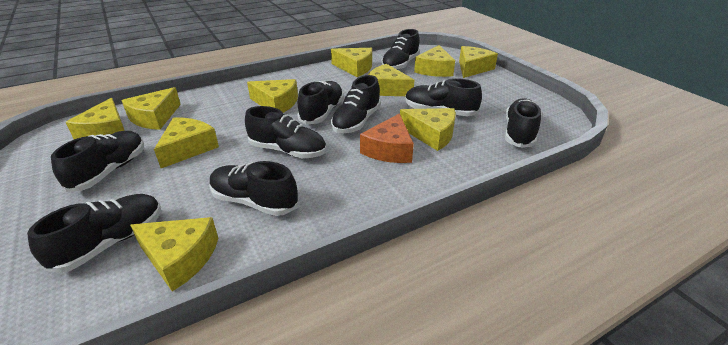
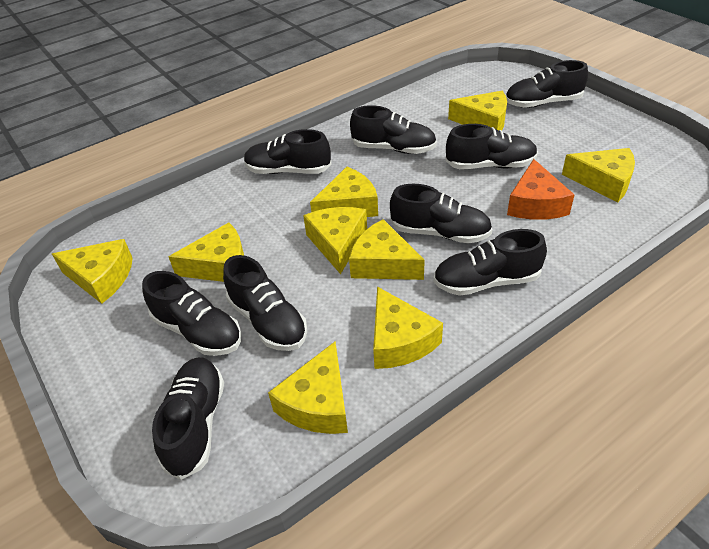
yellow cheese: 10 -> 9

